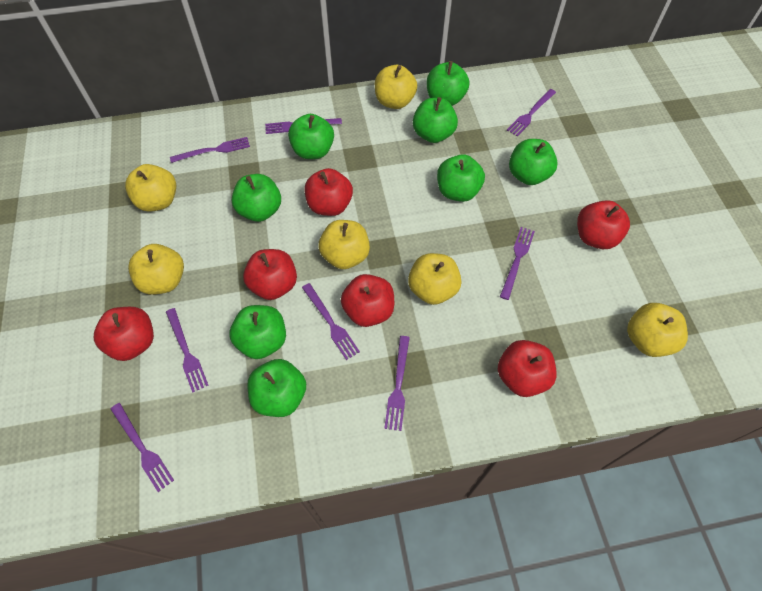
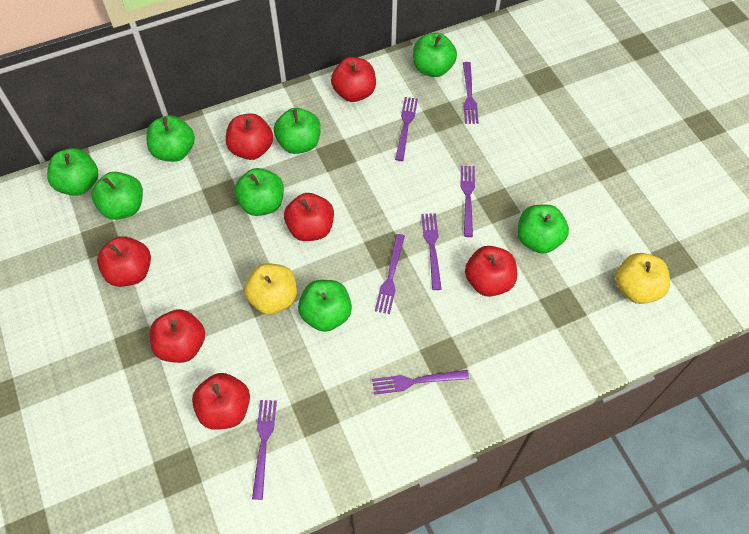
purple fork: 8 -> 7
red apple: 6 -> 7
yellow apple: 6 -> 2

